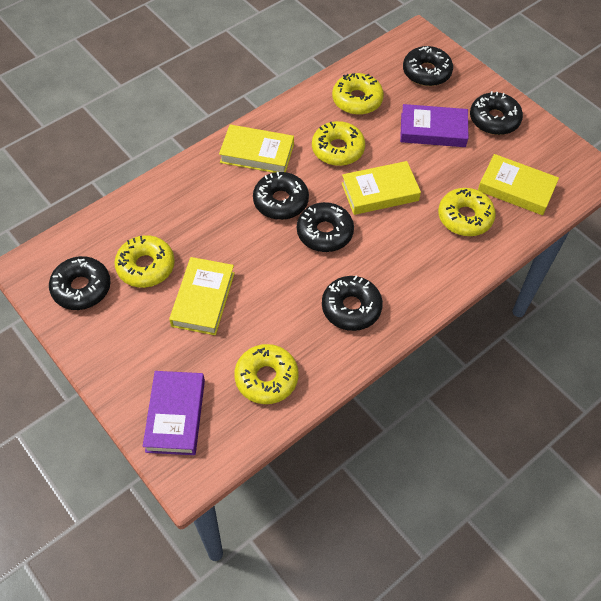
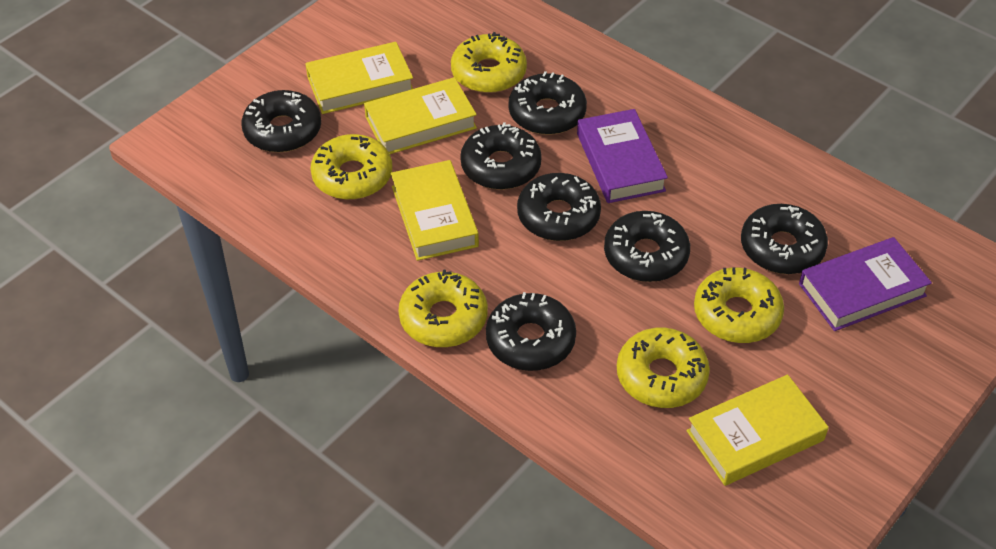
black donut: 6 -> 7

